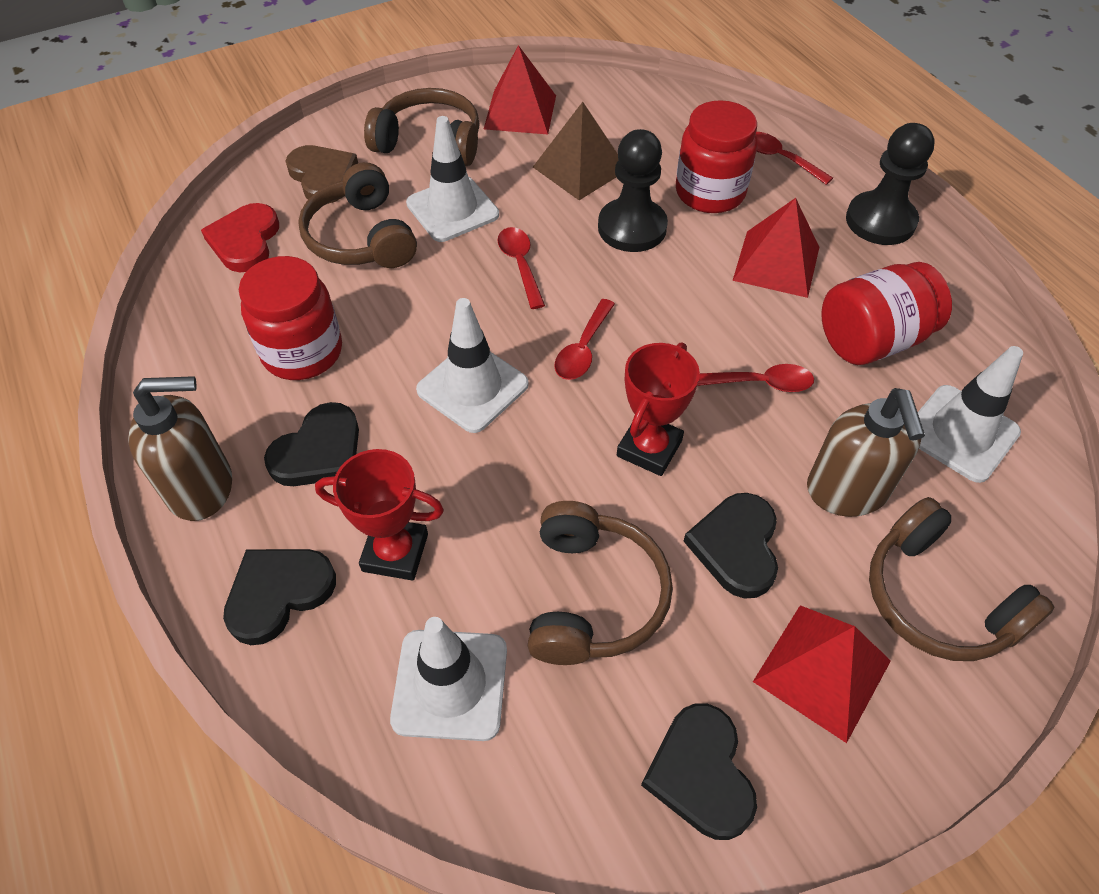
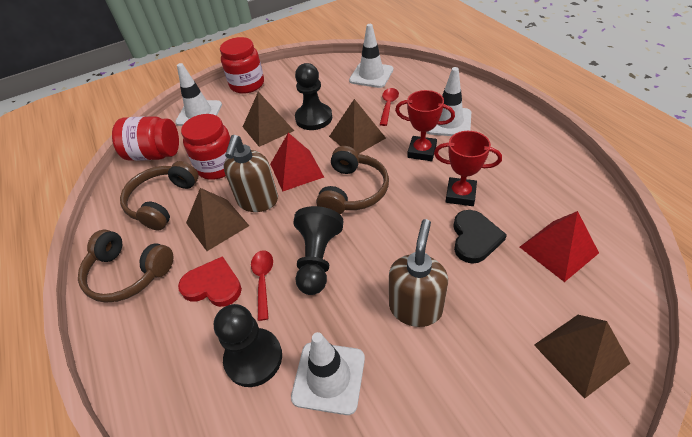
black heart: 4 -> 1
black pawn: 2 -> 3
brown headphones: 4 -> 3
brown heart: 1 -> 0
brown pyramid: 1 -> 4
red pyramid: 3 -> 2
red spoon: 4 -> 2

